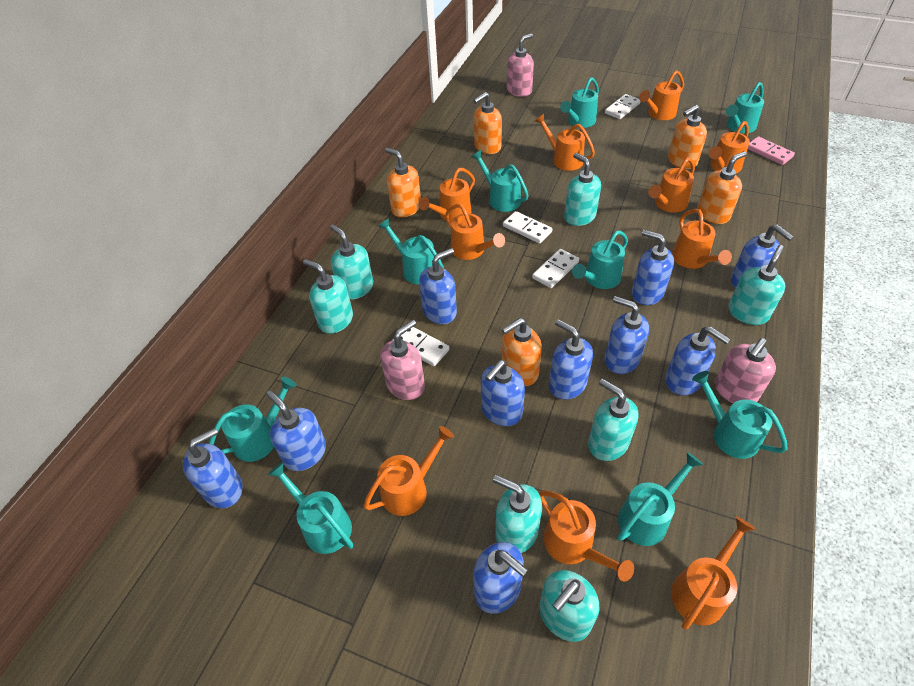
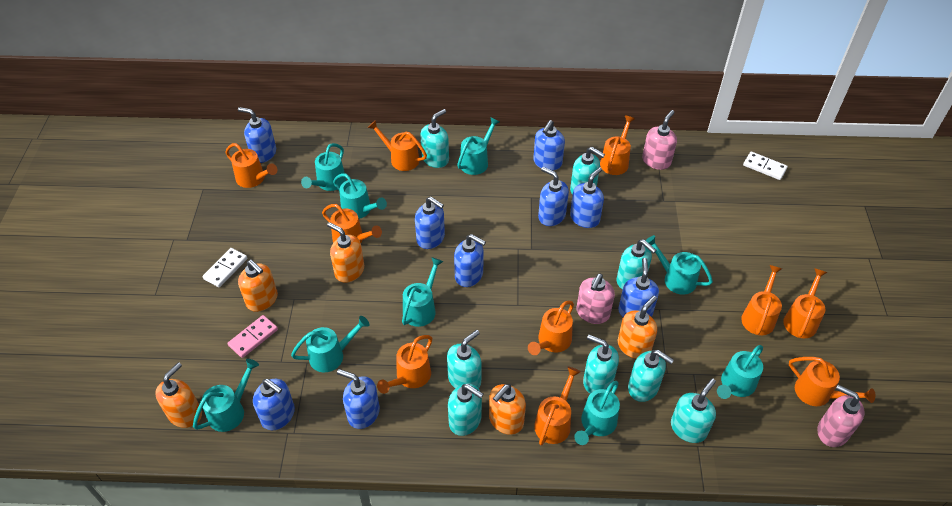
blue soap dispenser: 10 -> 9
turquoise soap dispenser: 7 -> 8
white domino: 4 -> 2

